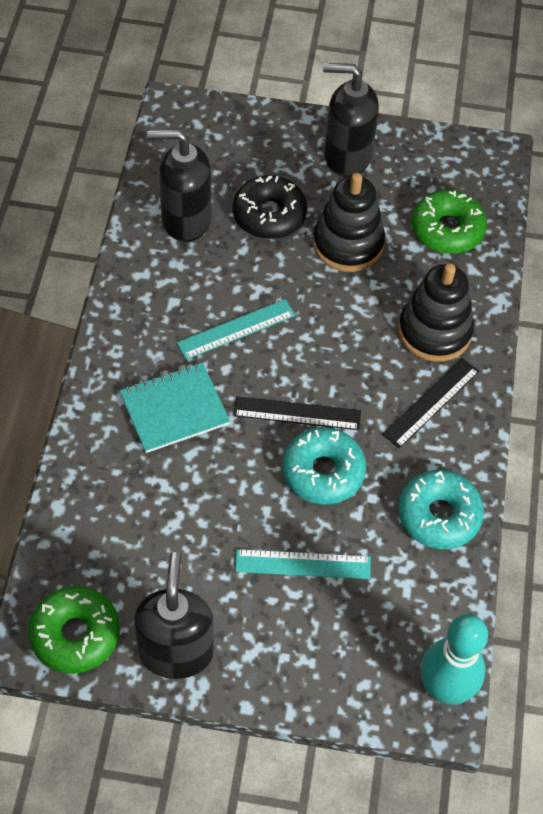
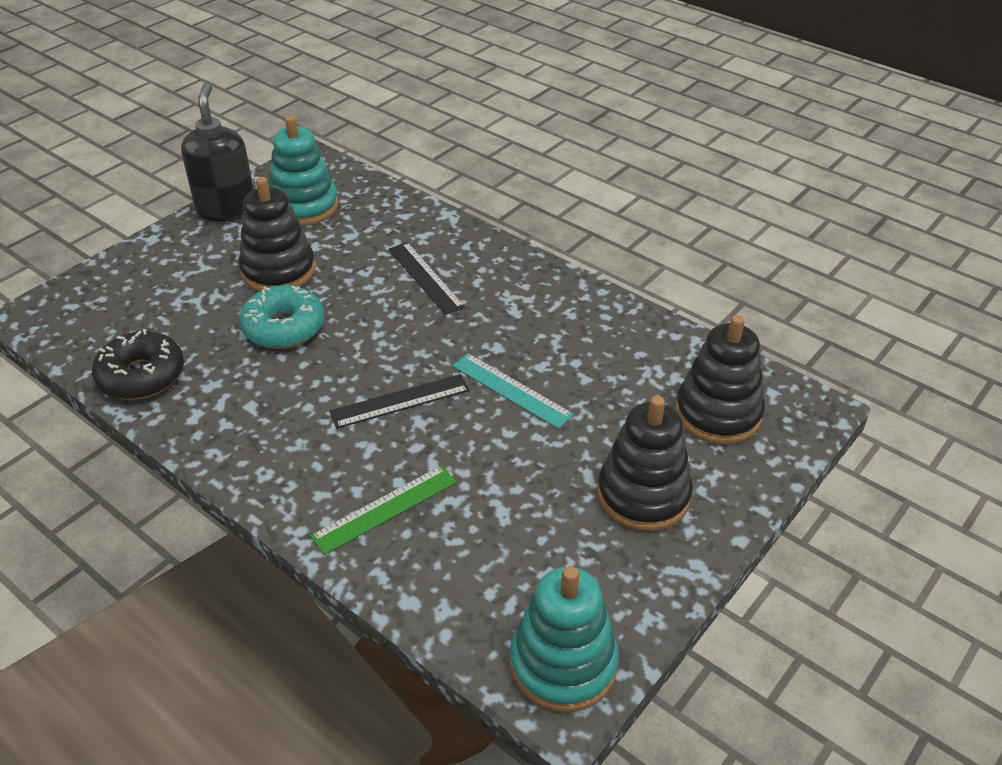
black soap dispenser: 3 -> 1
black stacking toy: 2 -> 3
green donut: 2 -> 0
green ruler: 0 -> 1
turquoise bowling pin: 1 -> 0
turquoise donut: 2 -> 1
turquoise notebook: 1 -> 0
turquoise ruler: 2 -> 1
turquoise stacking toy: 0 -> 2

